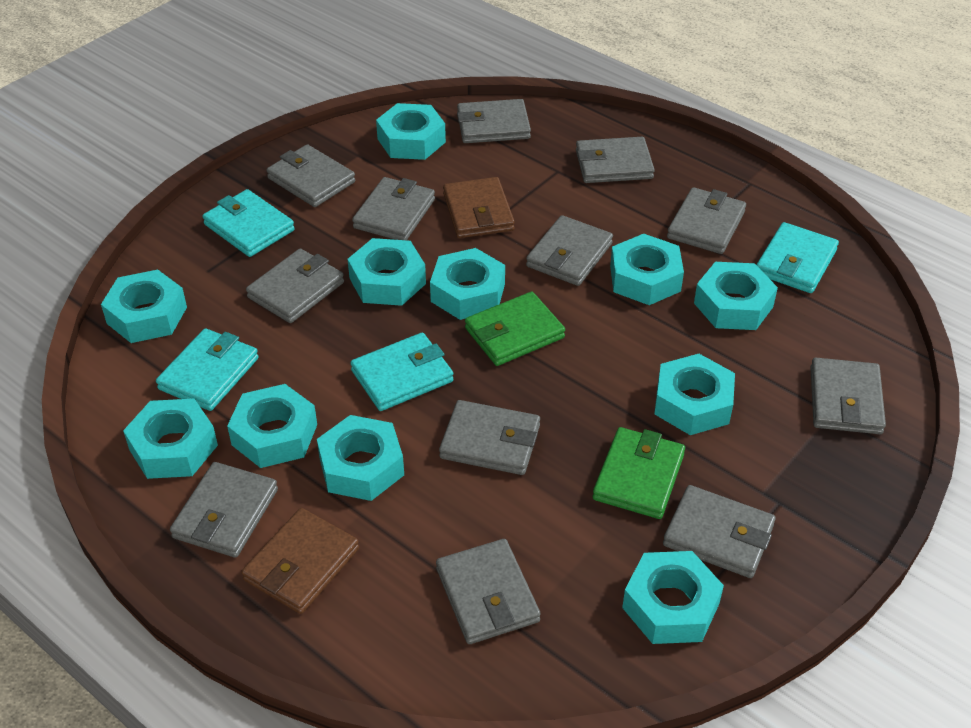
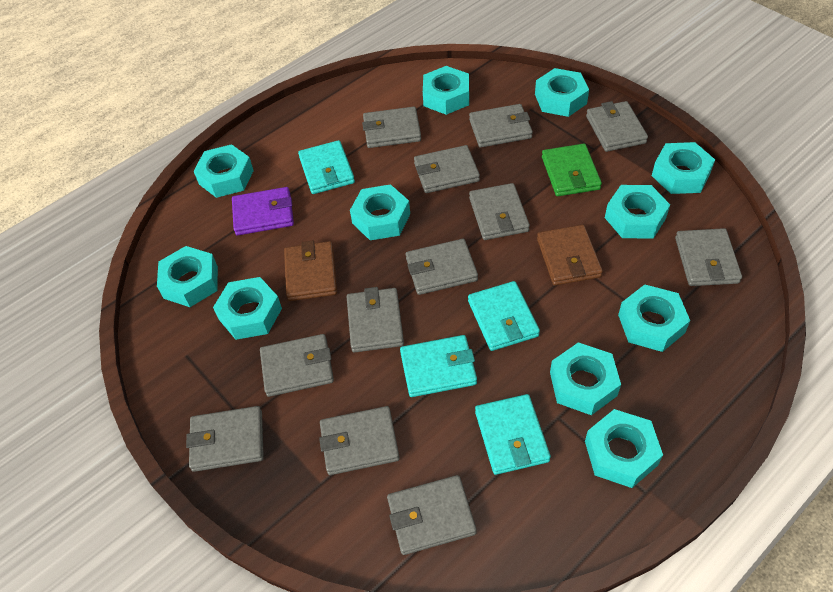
green wallet: 2 -> 1
purple wallet: 0 -> 1

